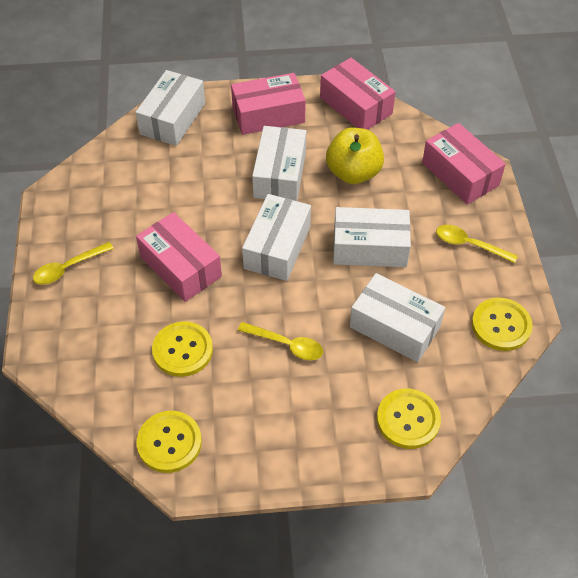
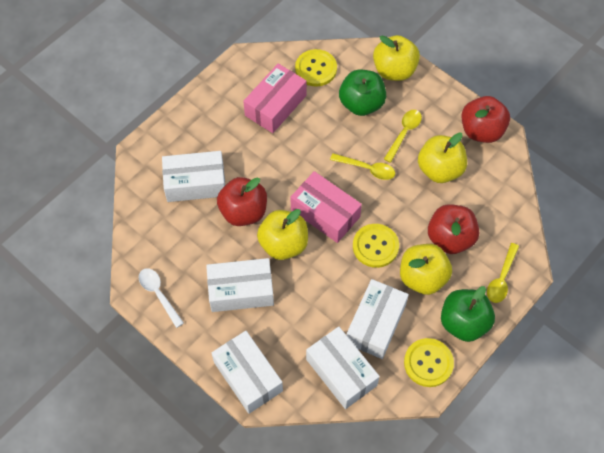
green apple: 0 -> 2
pink box: 4 -> 2
red apple: 0 -> 3
white spoon: 0 -> 1
yellow apple: 1 -> 4
yellow button: 4 -> 3

